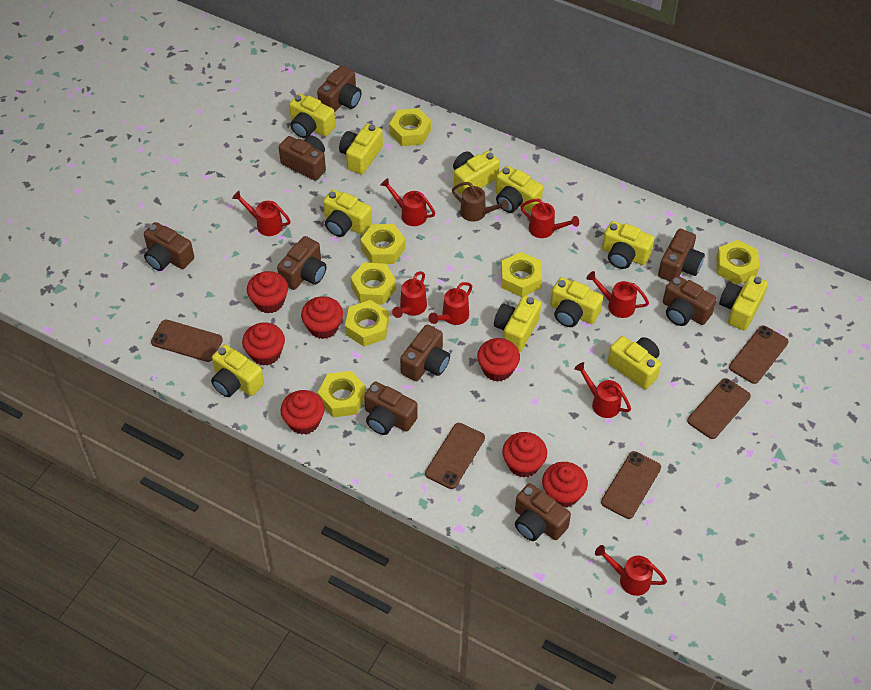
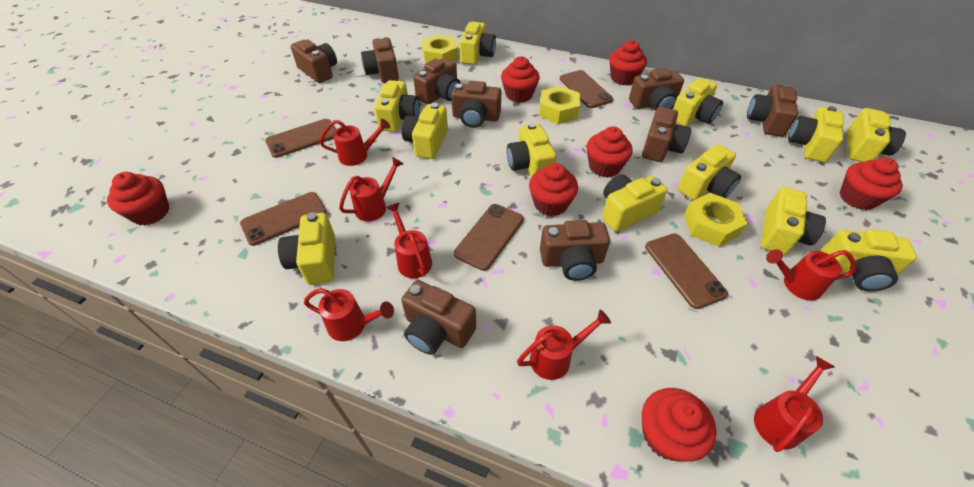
brown watering can: 1 -> 0
red watering can: 8 -> 7
yellow camera: 11 -> 12
yellow nut: 7 -> 3

